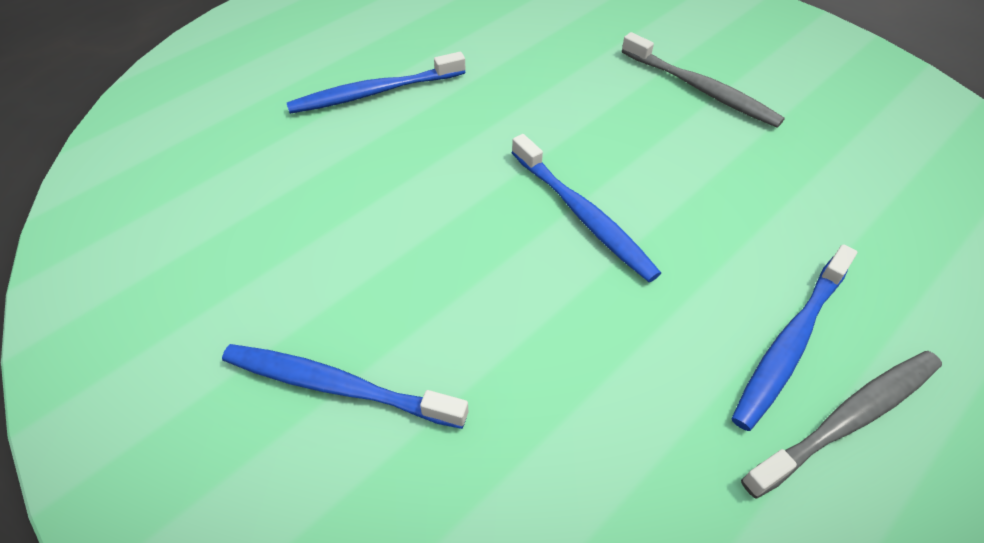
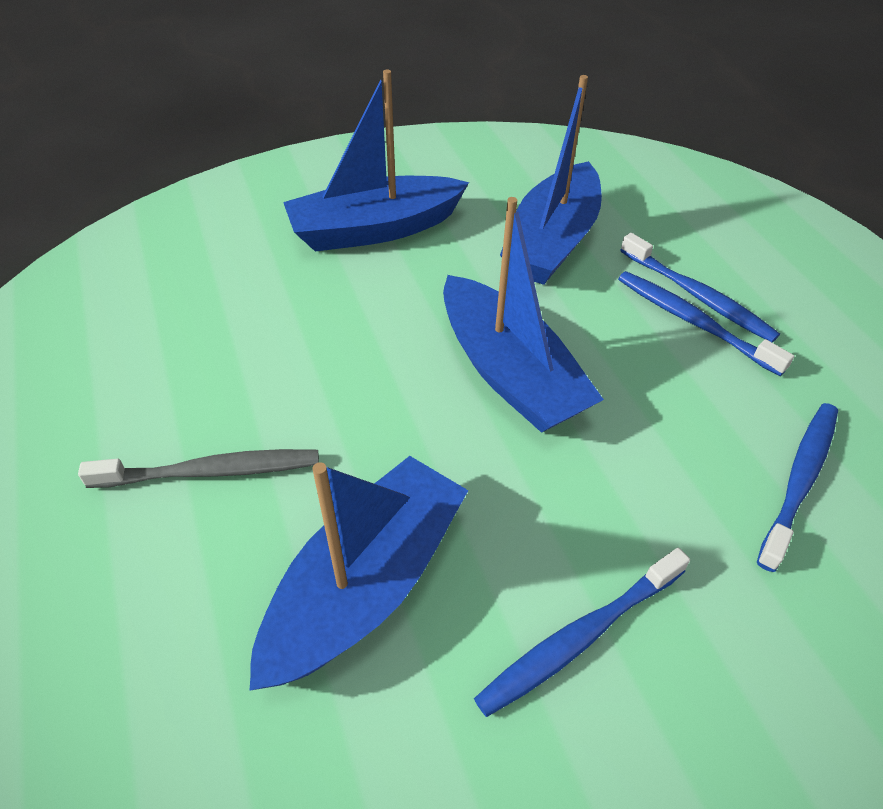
blue boat: 0 -> 4
grey toothbrush: 2 -> 1

